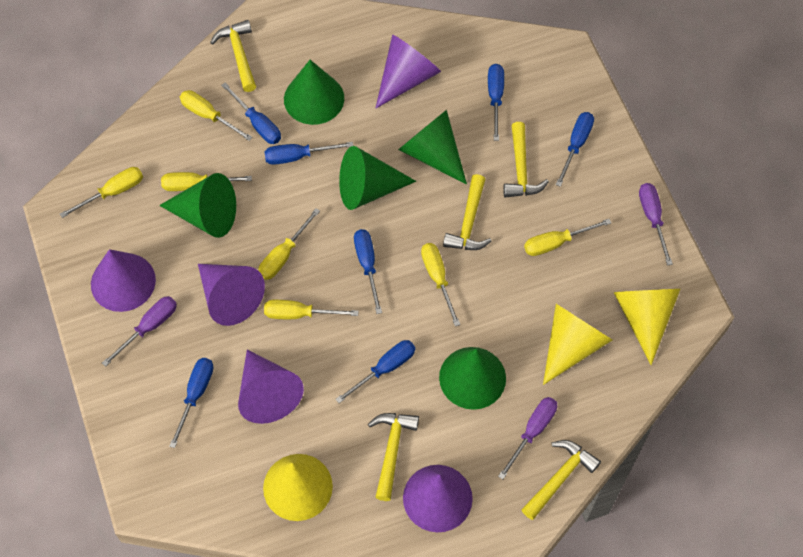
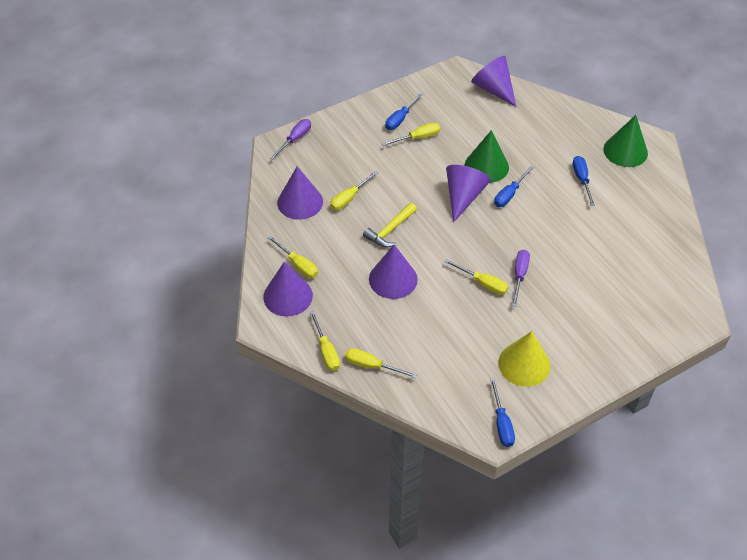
blue screwdriver: 7 -> 4
green cone: 5 -> 2
purple screwdriver: 3 -> 2
yellow cone: 3 -> 1
yellow hammer: 5 -> 1
yellow screwdriver: 7 -> 6

